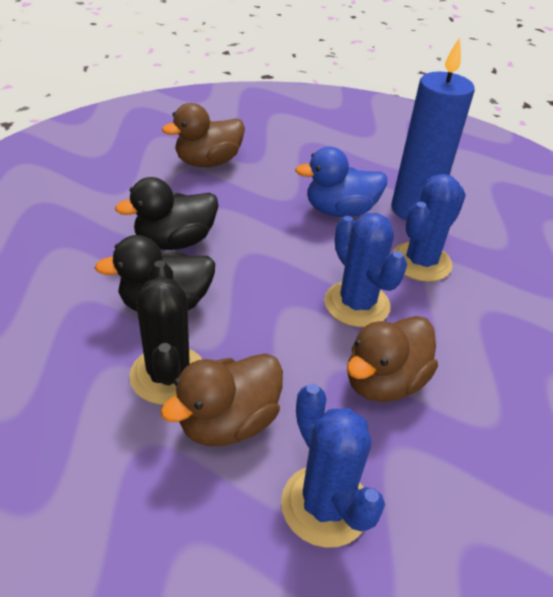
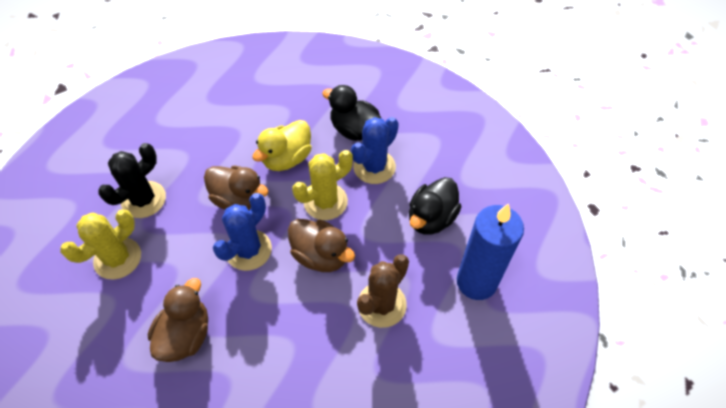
blue cactus: 3 -> 2
blue duck: 1 -> 0
brown cactus: 0 -> 1
yellow cactus: 0 -> 2
yellow duck: 0 -> 1

